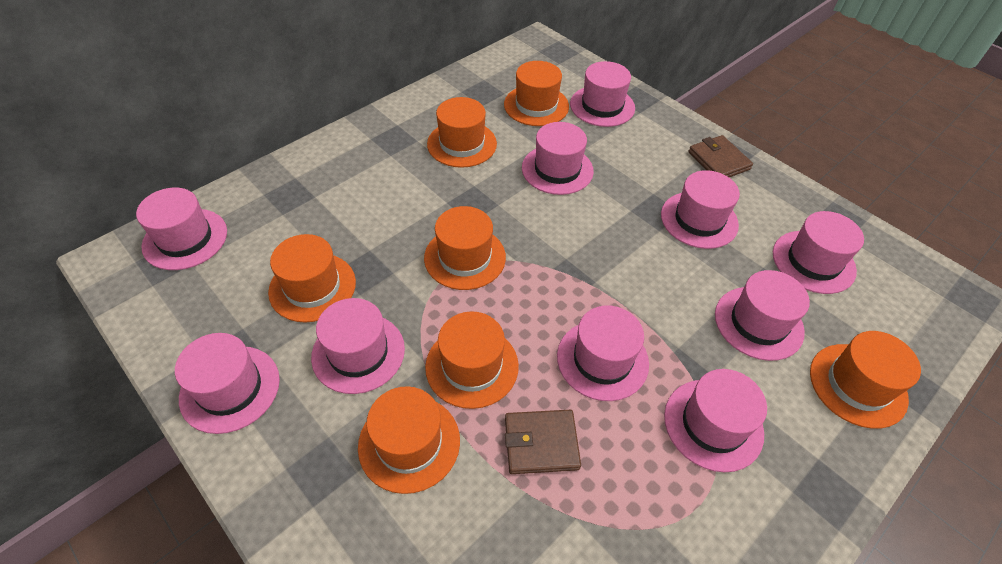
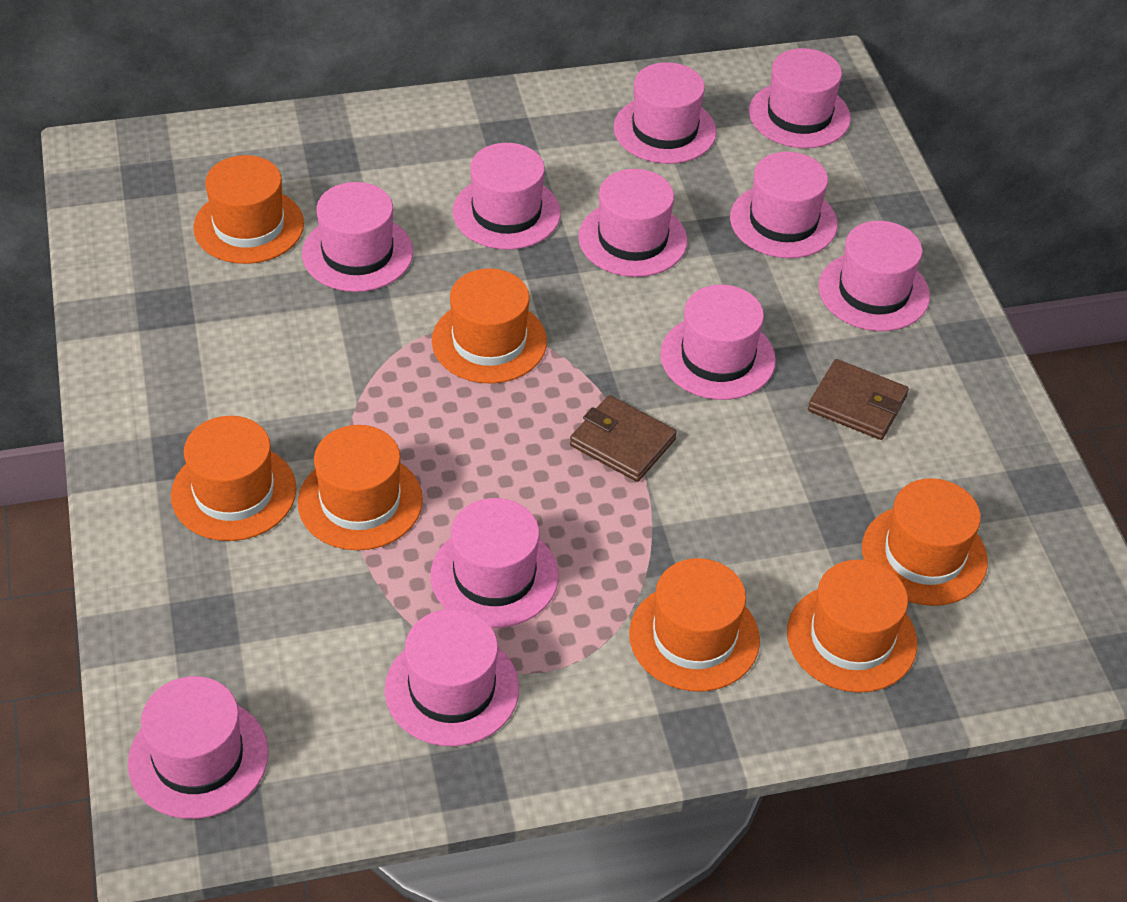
pink hat: 10 -> 11

